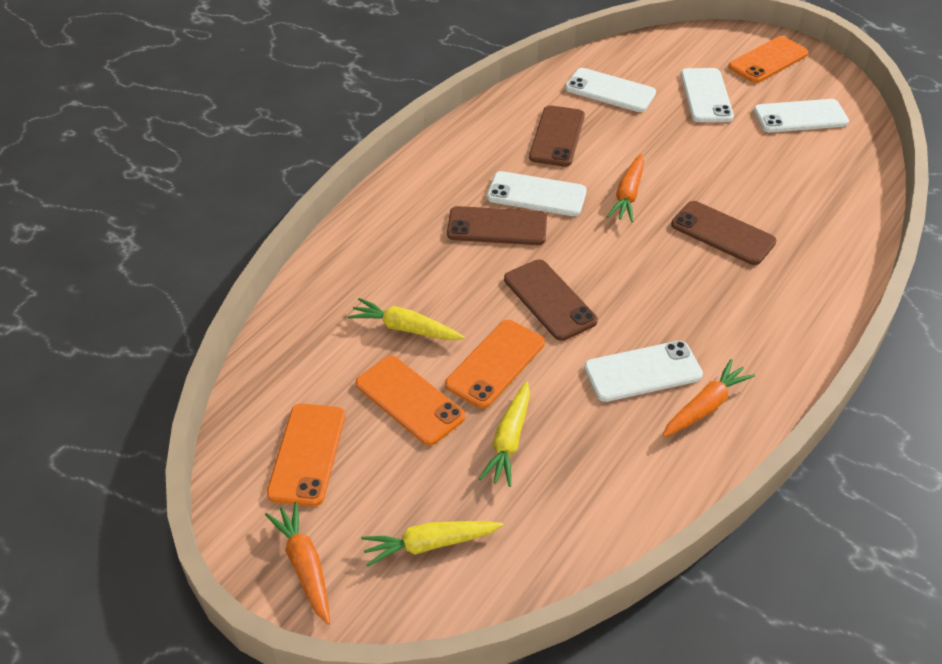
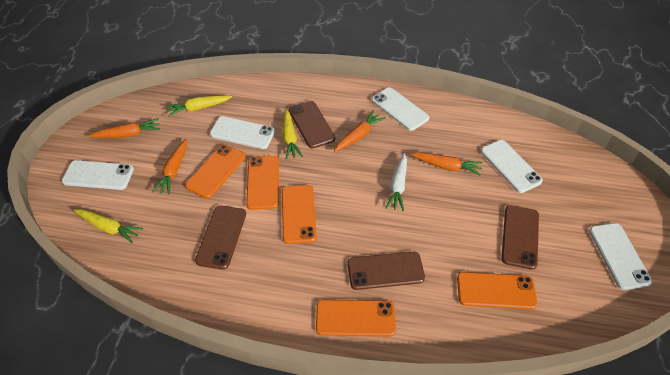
orange carrot: 3 -> 4
orange phone: 4 -> 5
white carrot: 0 -> 1

